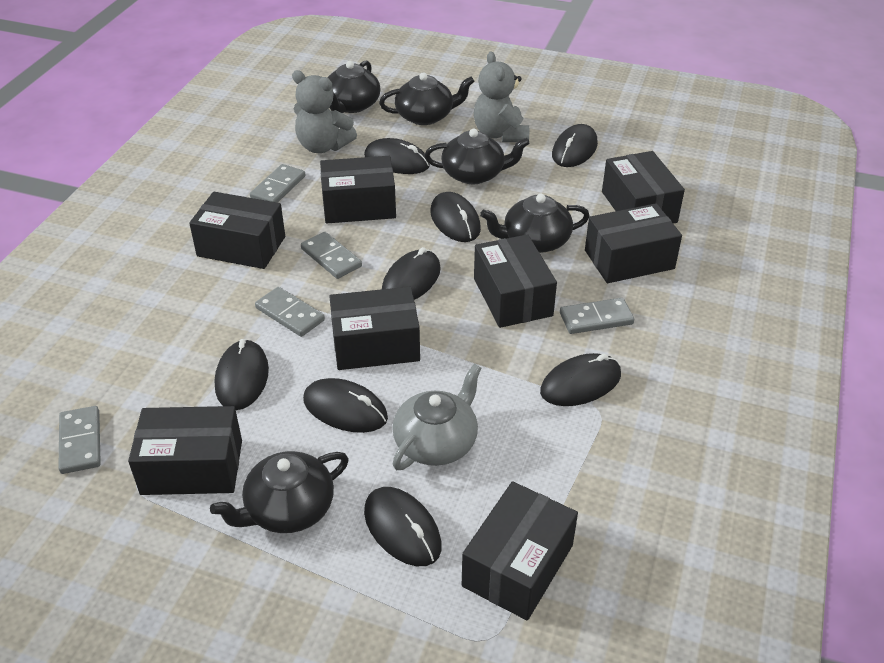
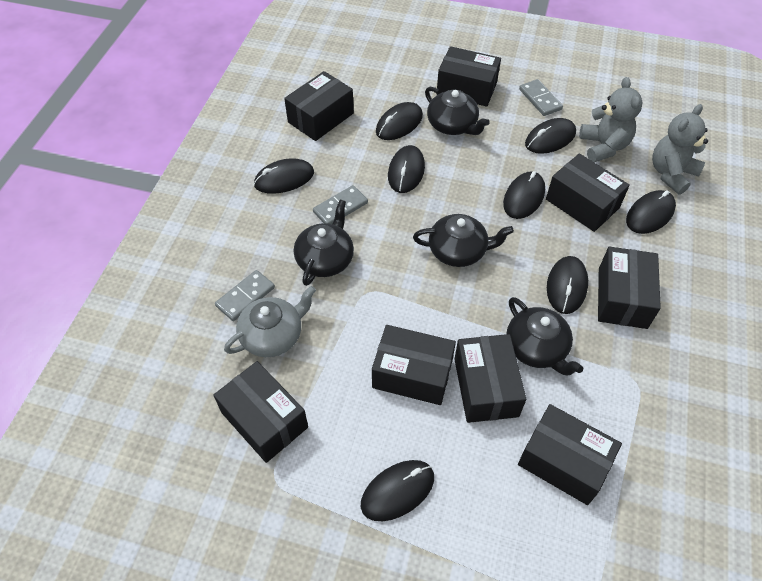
black teapot: 5 -> 4
grey domino: 5 -> 3

